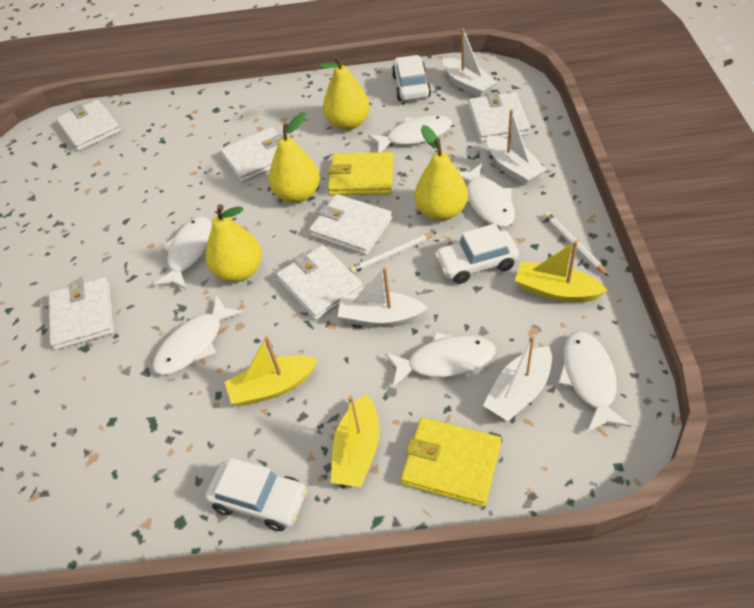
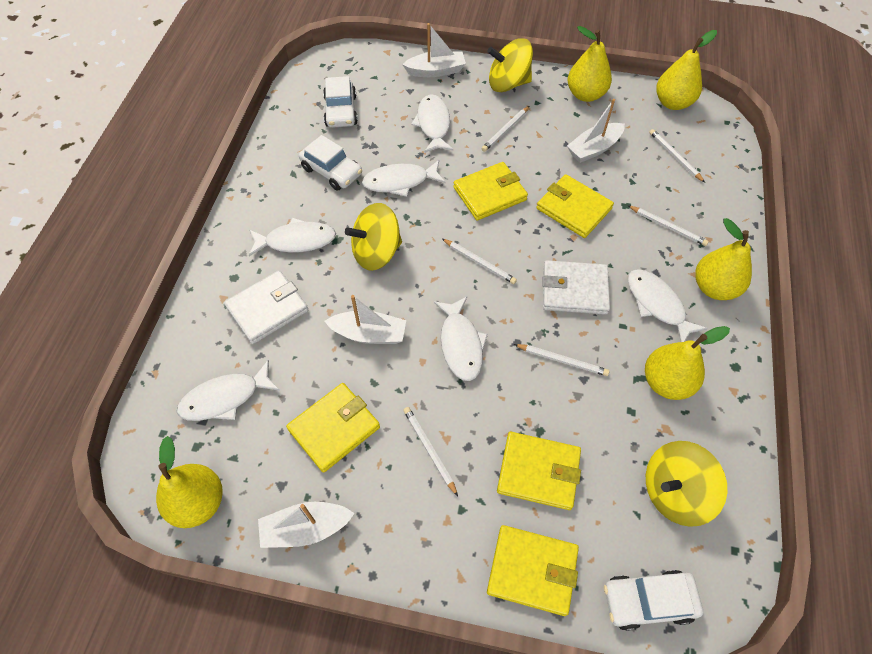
white pencil: 2 -> 6
white wallet: 6 -> 2
yellow boat: 3 -> 0
yellow pear: 4 -> 5
yellow spinning top: 0 -> 3
yellow wallet: 2 -> 5

